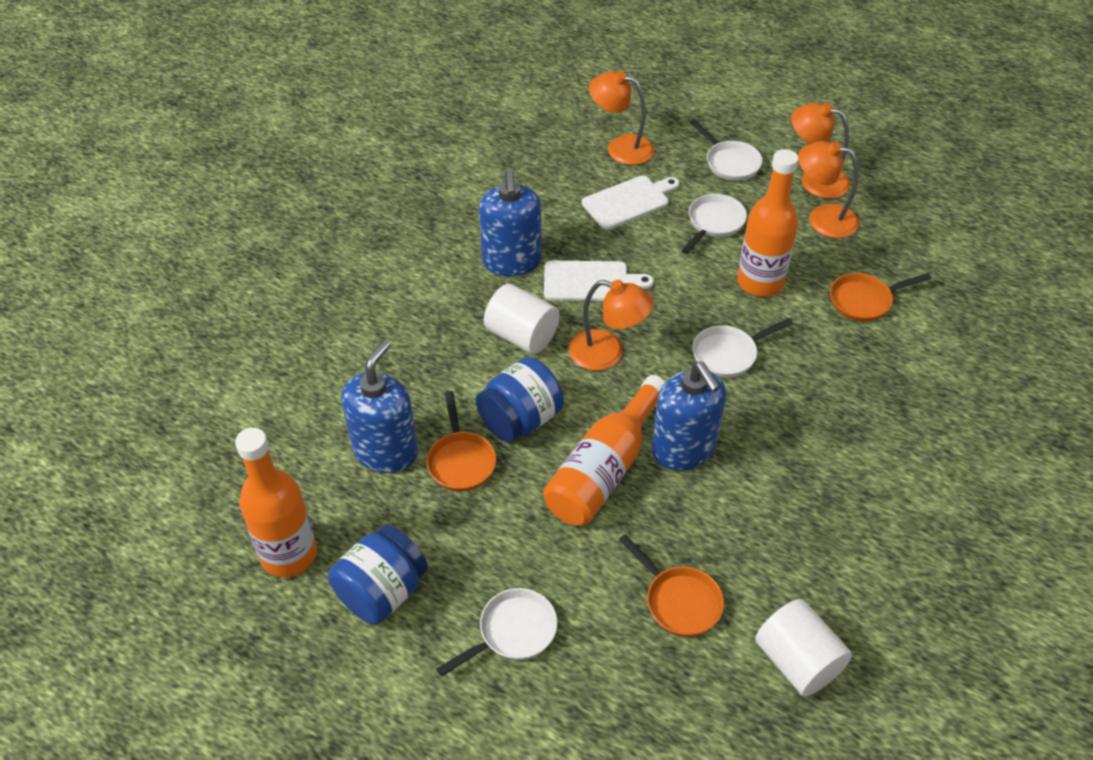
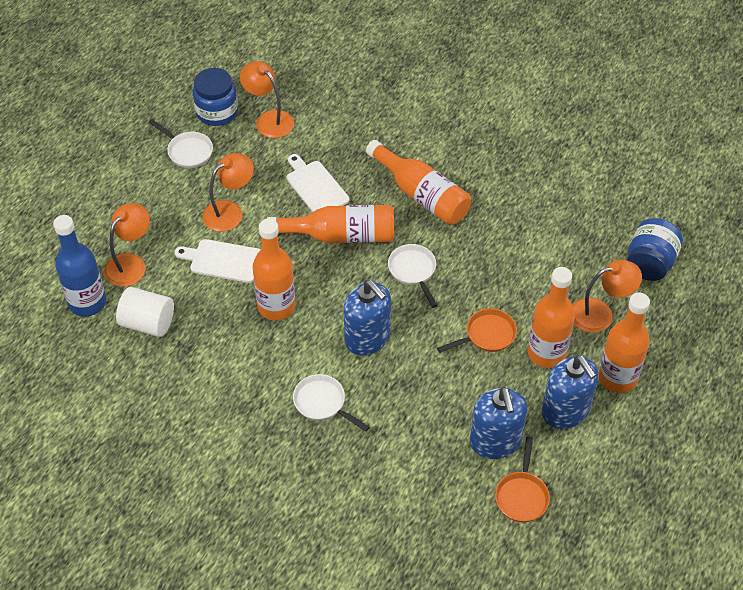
blue bottle: 0 -> 1
orange bottle: 3 -> 5
orange pan: 3 -> 2
white cylinder: 2 -> 1
white pan: 4 -> 3

